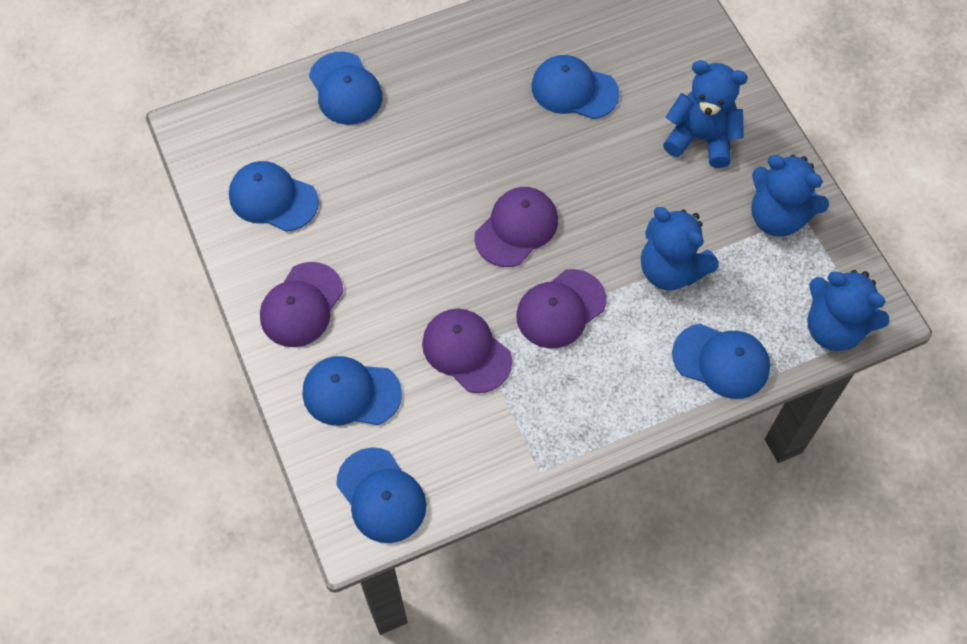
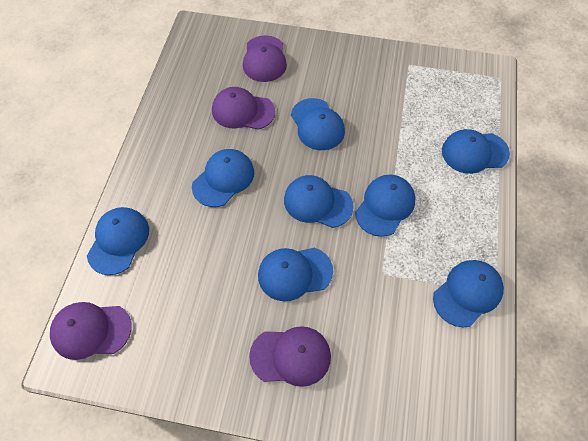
blue cap: 6 -> 8
blue teddy bear: 4 -> 0

